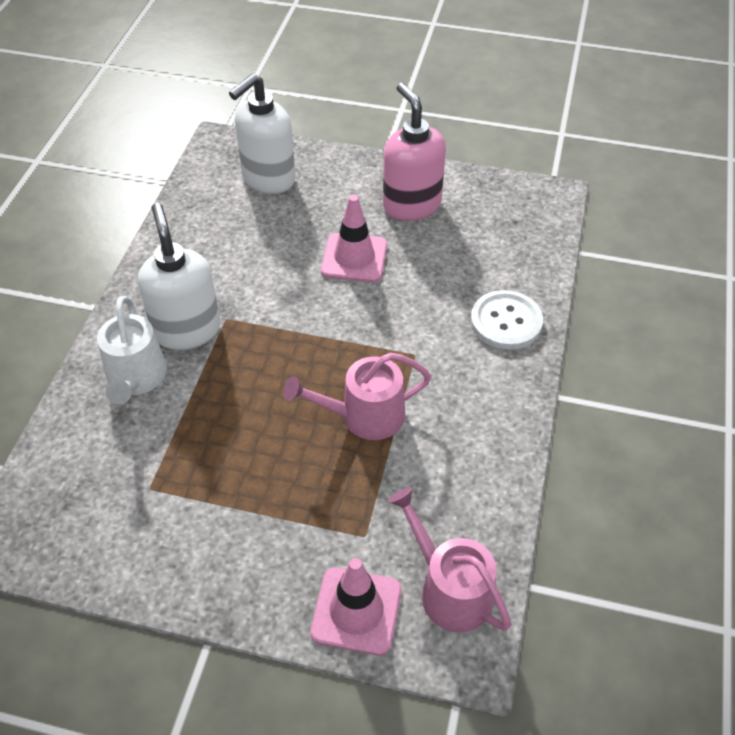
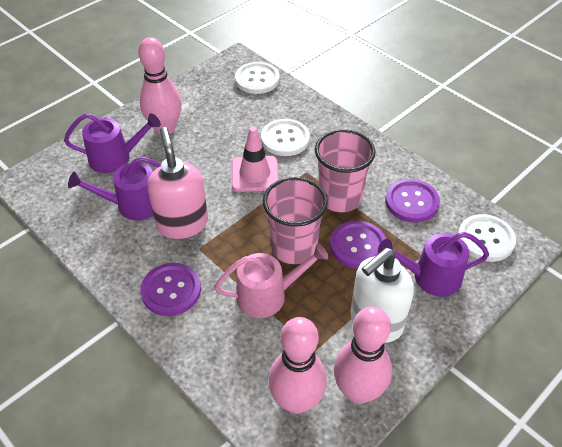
pink bowling pin: 0 -> 3
pink cup: 0 -> 2
pink traffic cone: 2 -> 1
pink watering can: 2 -> 1
purple button: 0 -> 3
purple watering can: 0 -> 3
white button: 1 -> 3
white soap dispenser: 2 -> 1
white watering can: 1 -> 0

